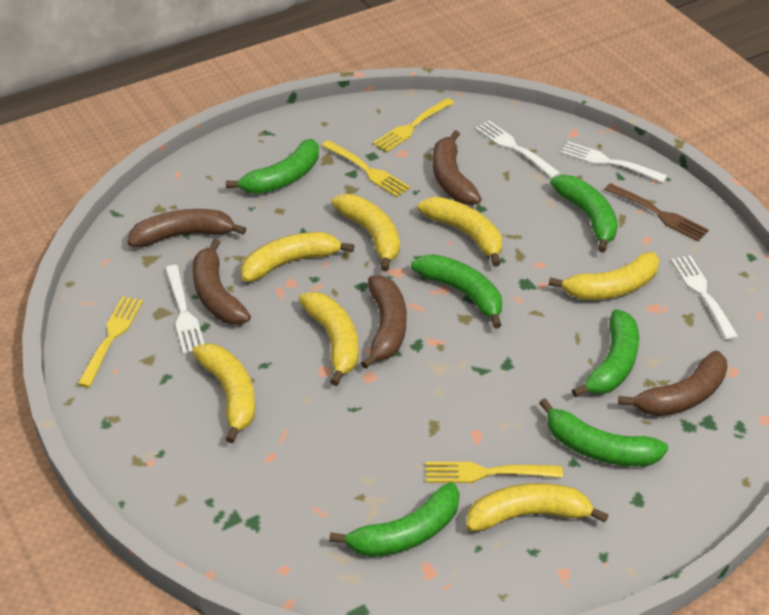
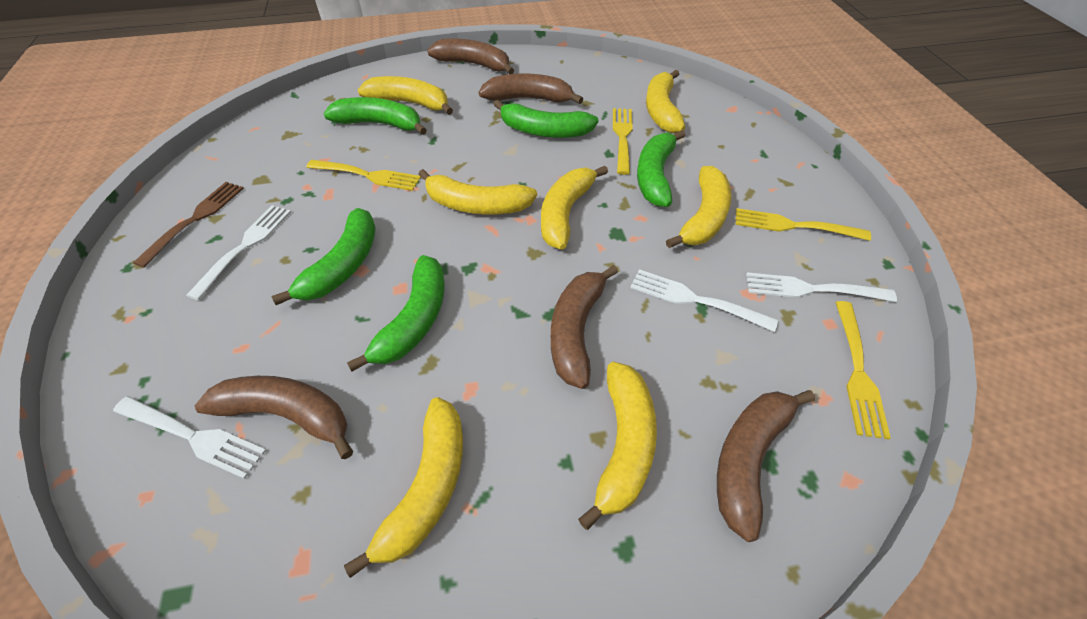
green banana: 6 -> 5

